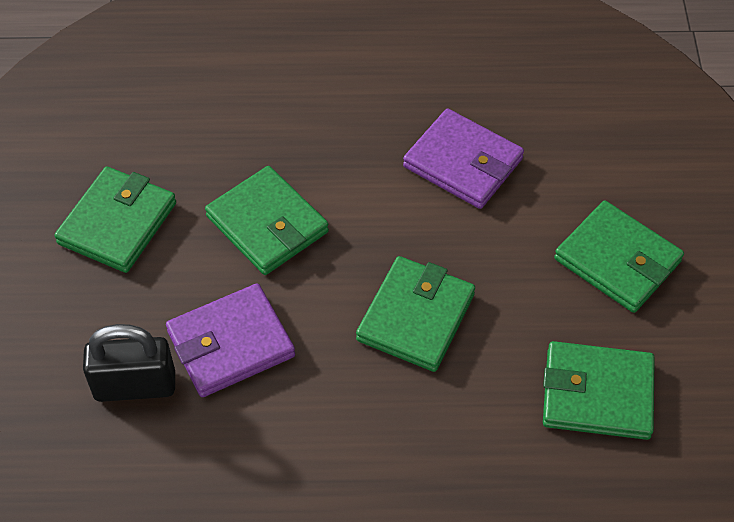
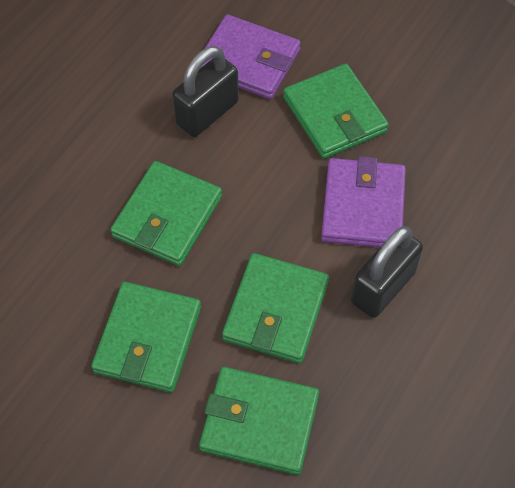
black padlock: 1 -> 2

